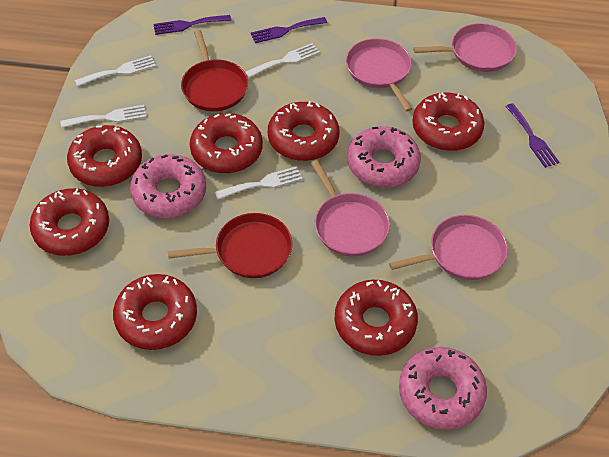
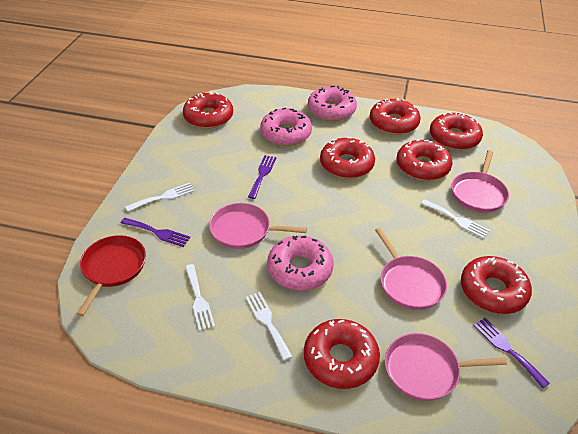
red pan: 2 -> 1

